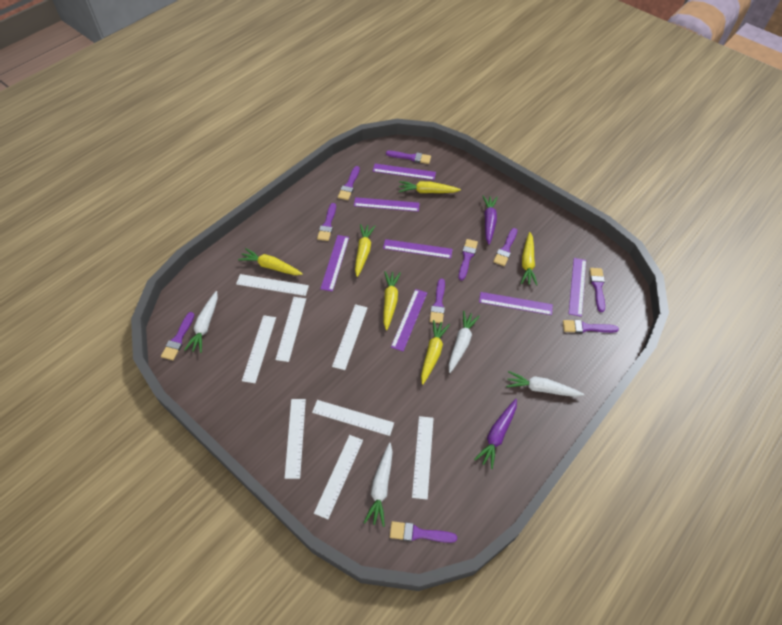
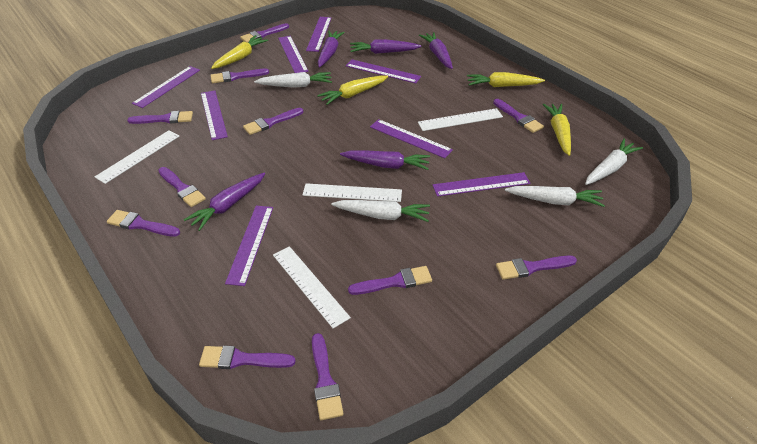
purple brush: 10 -> 11
purple carrot: 2 -> 5
purple ruler: 7 -> 8
white ruler: 8 -> 4
yellow carrot: 6 -> 4

